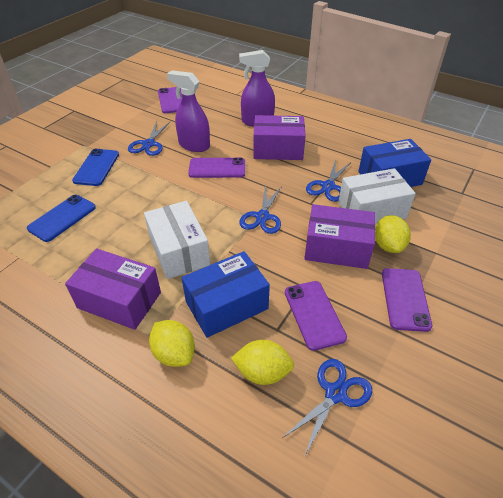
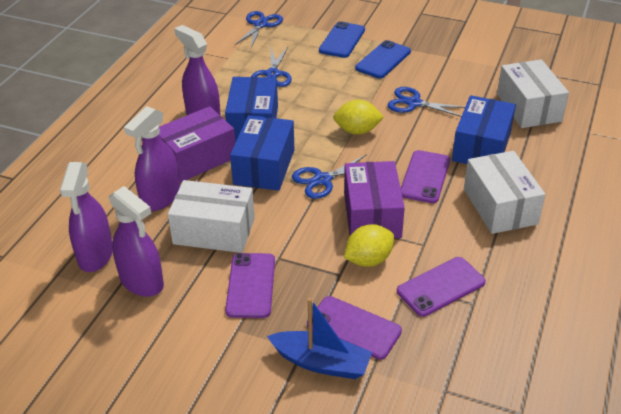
blue boat: 0 -> 1
blue box: 2 -> 3
purple box: 3 -> 2
purple spray bottle: 2 -> 4
white box: 2 -> 3
yellow lemon: 3 -> 2

